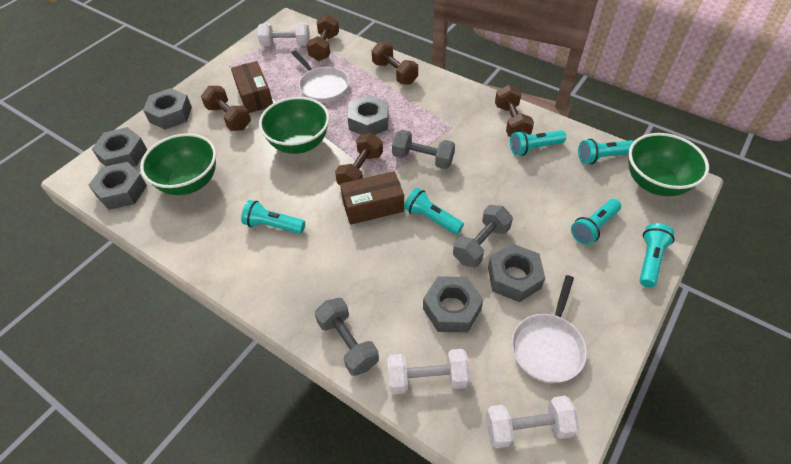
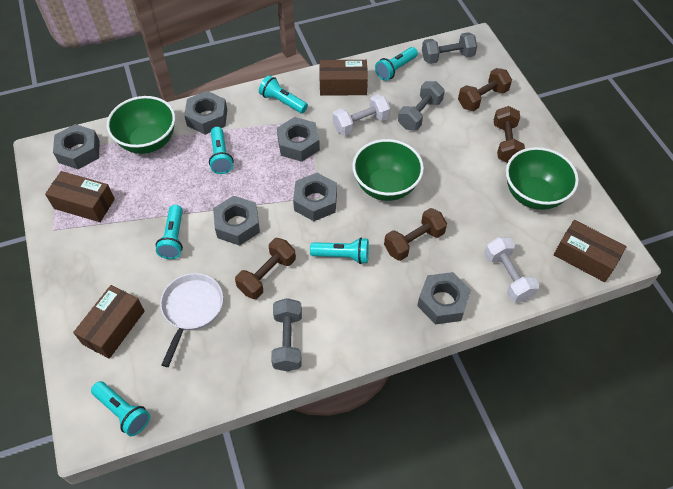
brown box: 2 -> 4
brown dumbbell: 5 -> 4
white dumbbell: 3 -> 2
white pan: 2 -> 1

